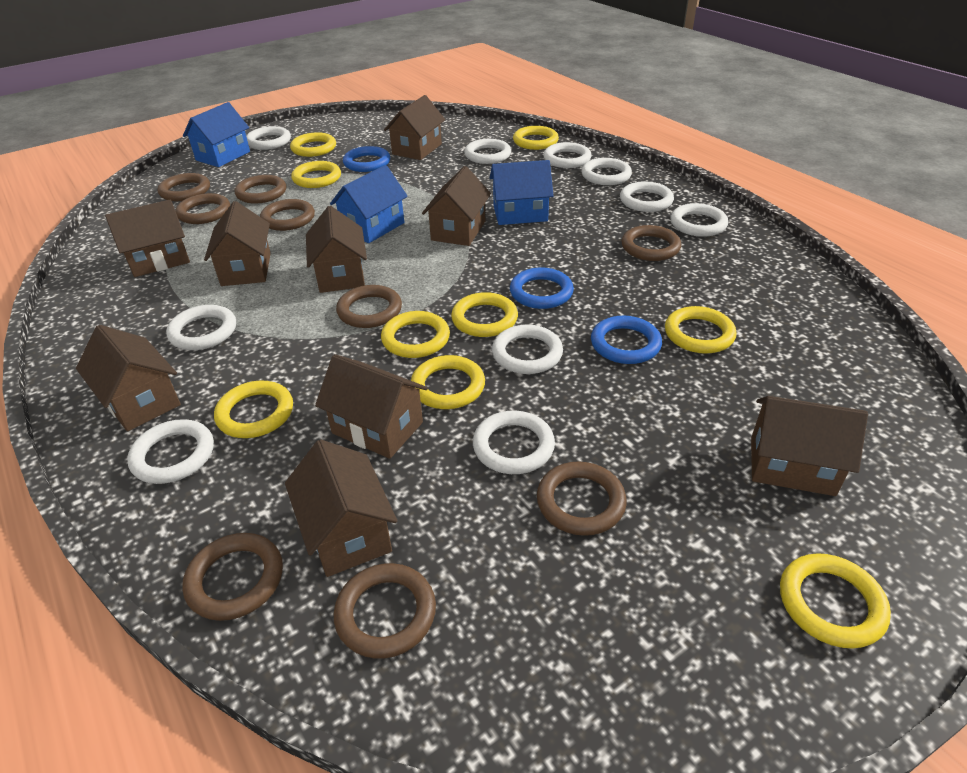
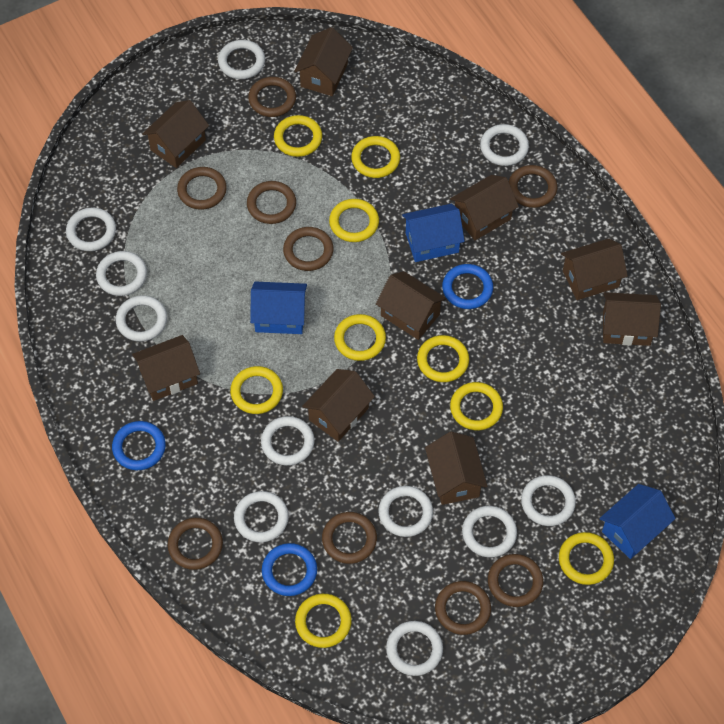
white ring: 10 -> 11

